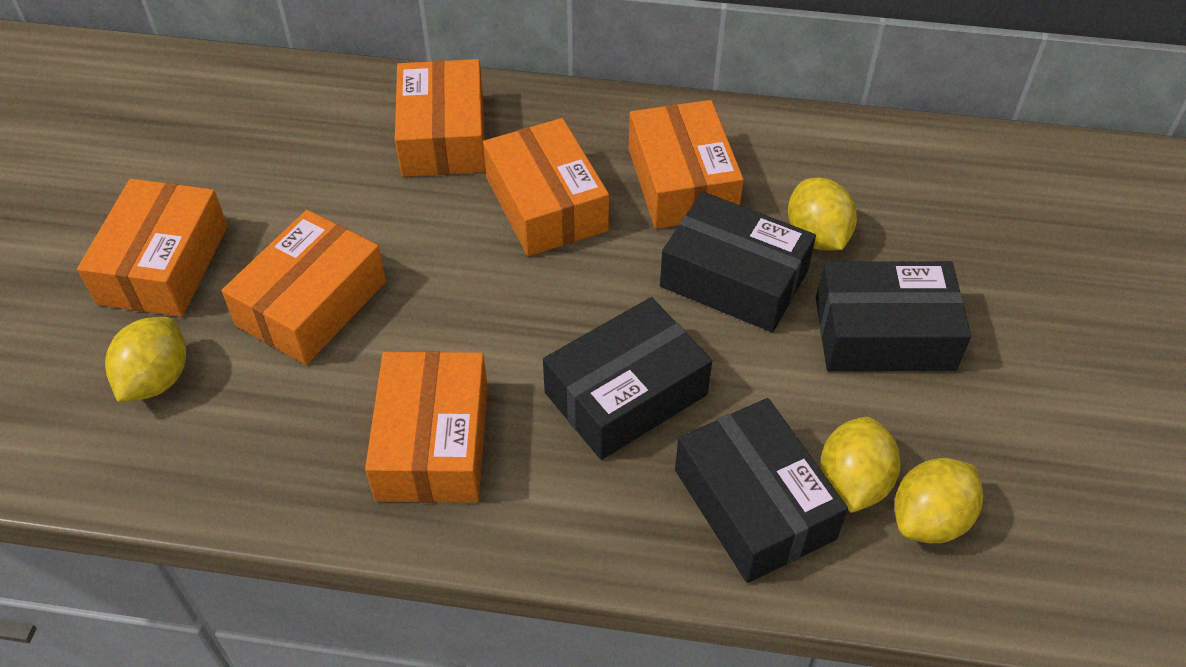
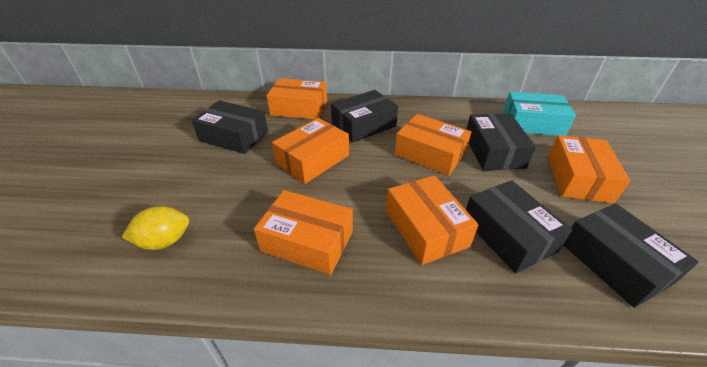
black box: 4 -> 5
turquoise box: 0 -> 1
yellow lemon: 4 -> 1

